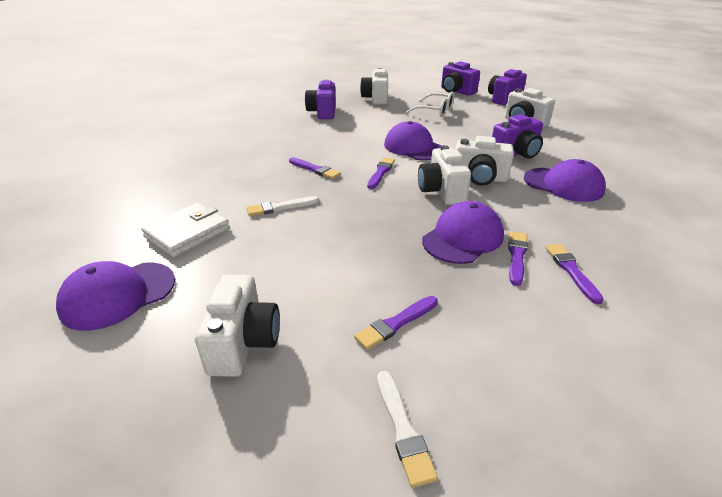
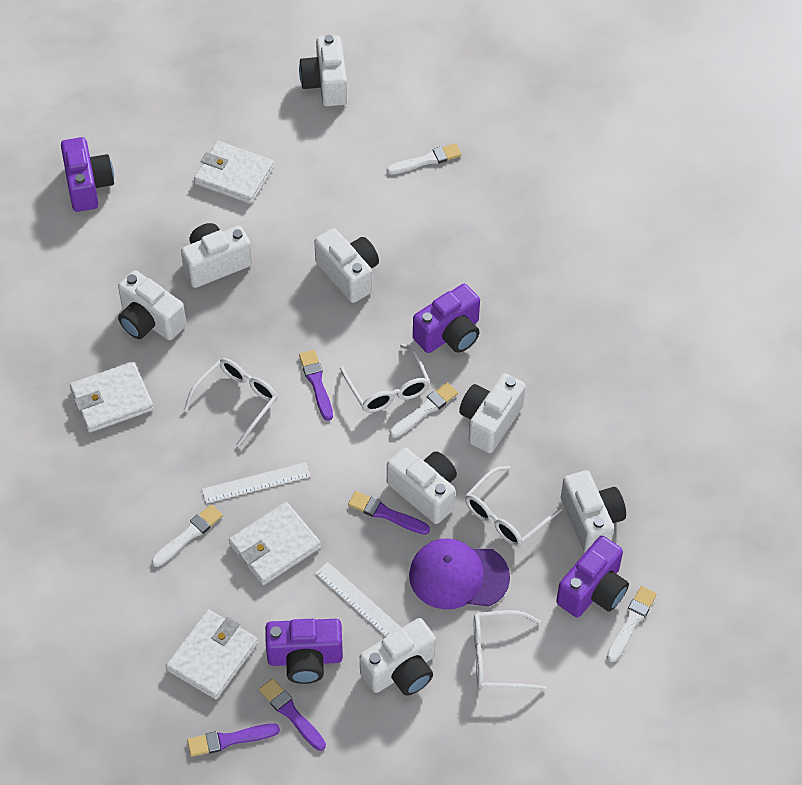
purple brush: 5 -> 4
purple cap: 4 -> 1
white brush: 2 -> 4
white camera: 5 -> 8
white glasses: 1 -> 4
white ruler: 0 -> 2
white wallet: 1 -> 4

